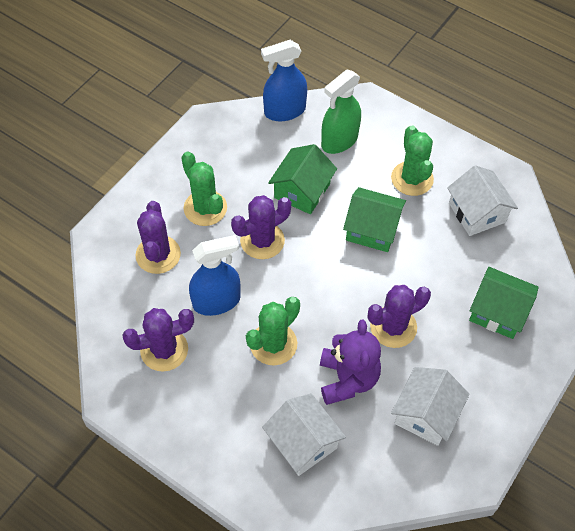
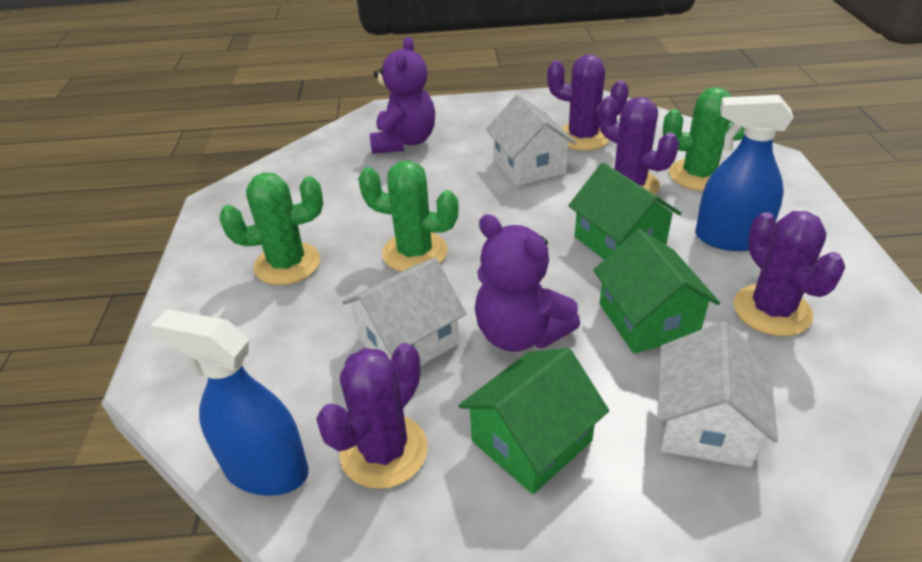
green spray bottle: 1 -> 0
purple teddy bear: 1 -> 2

